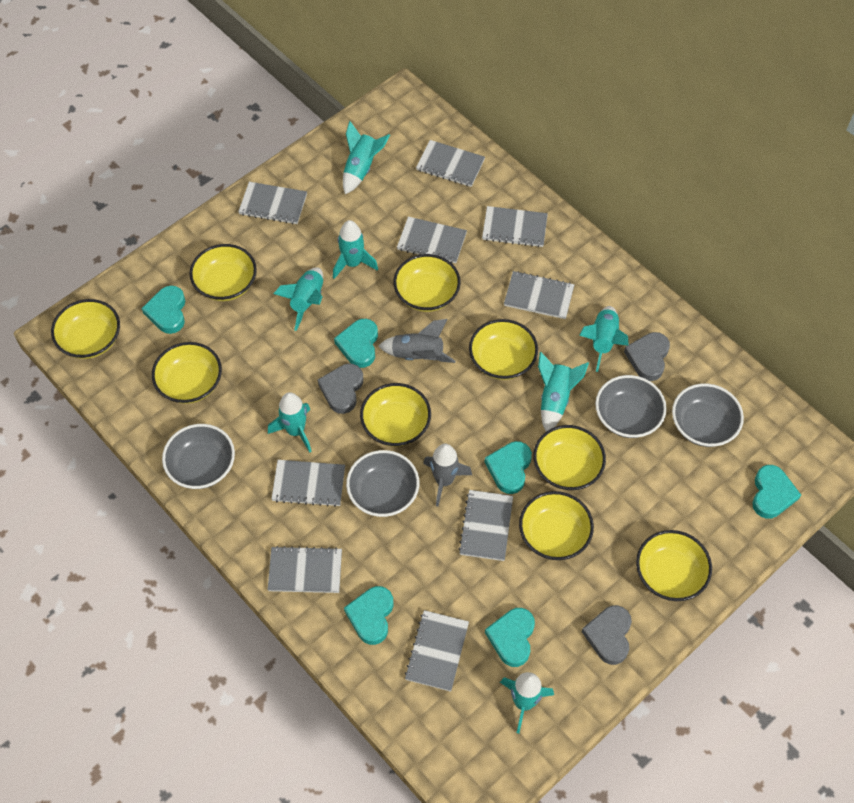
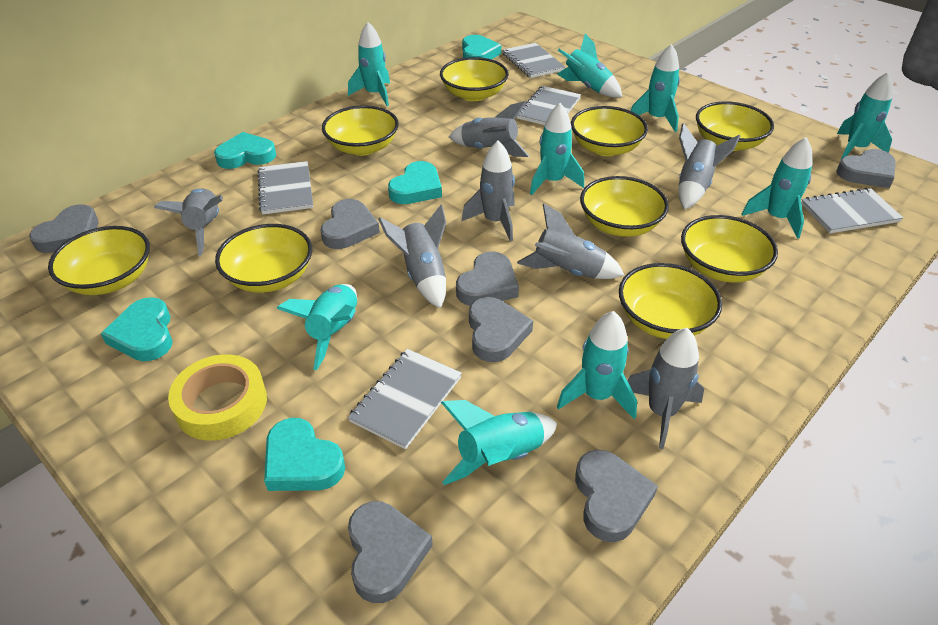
grey bowl: 4 -> 0
grey heart: 3 -> 7
grey notebook: 9 -> 5
grey rocket: 2 -> 7
turquoise heart: 6 -> 5
turquoise rocket: 7 -> 9
yellow tape: 0 -> 1

